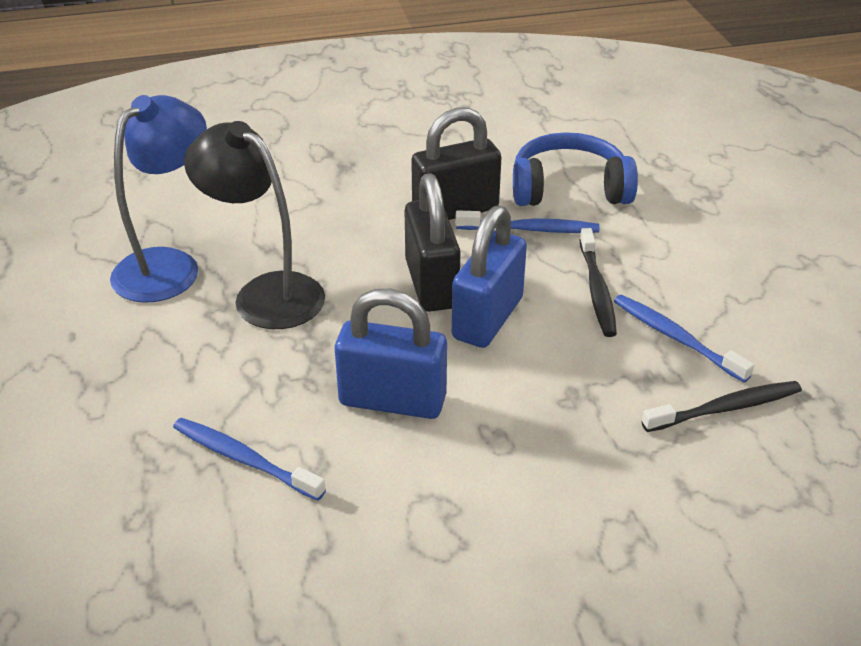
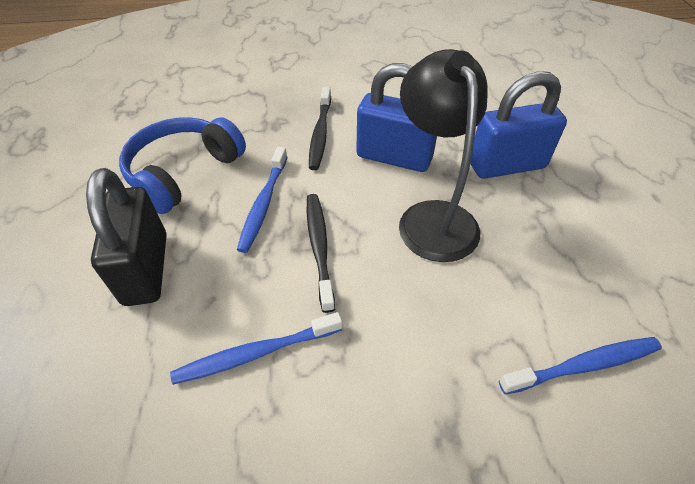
black padlock: 2 -> 1
blue lamp: 1 -> 0

